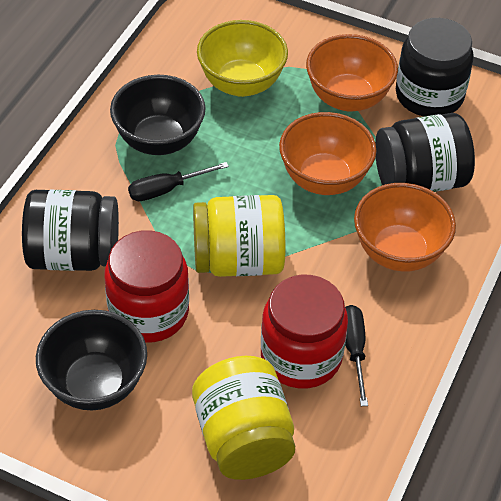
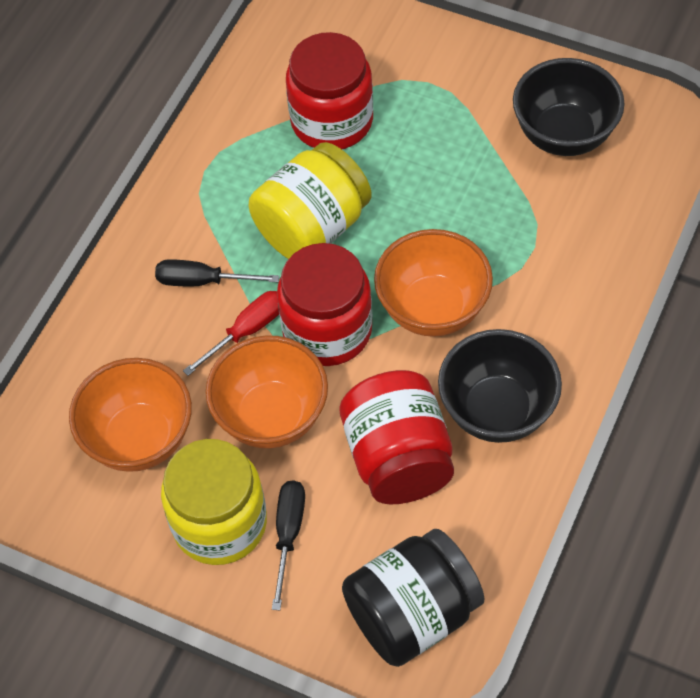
black jar: 3 -> 1
red jar: 2 -> 3
red screwdriver: 0 -> 1
yellow bowl: 1 -> 0

